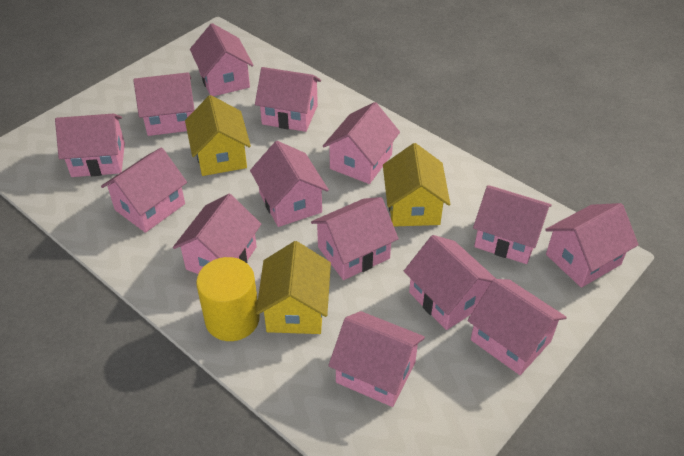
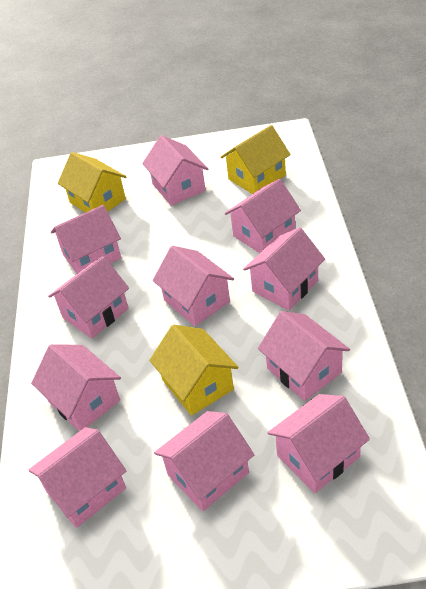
pink house: 14 -> 11
yellow cylinder: 1 -> 0

